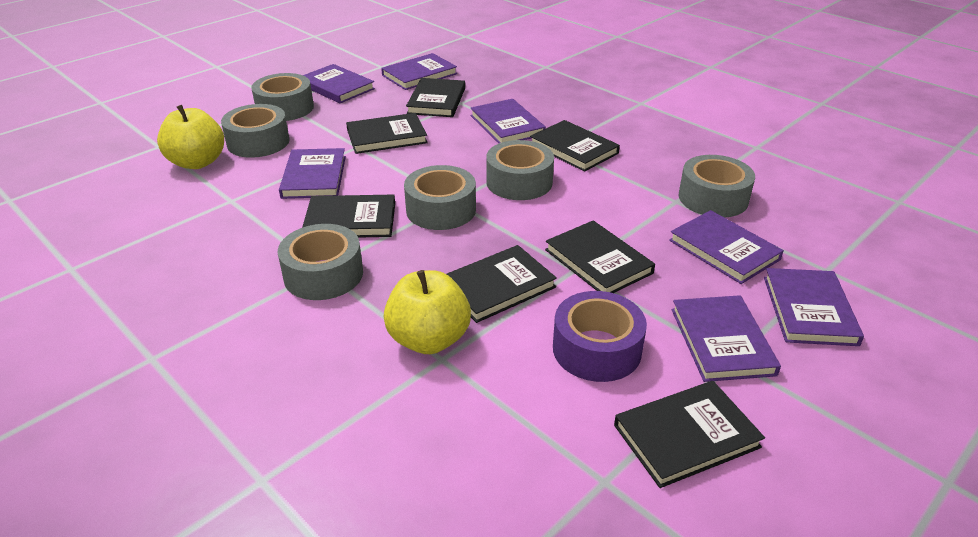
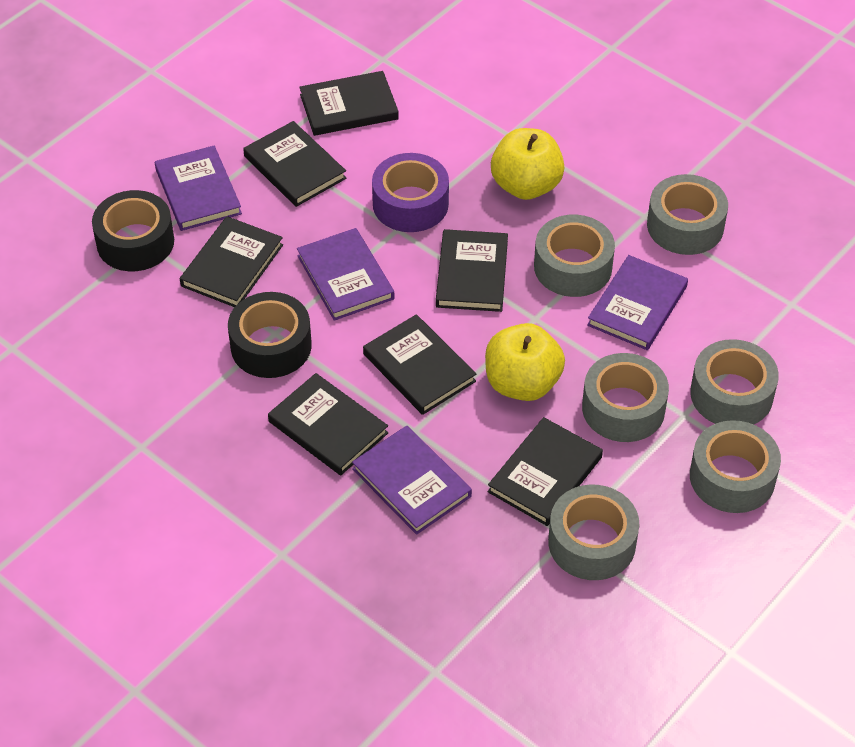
black tape: 0 -> 2
purple book: 7 -> 4

